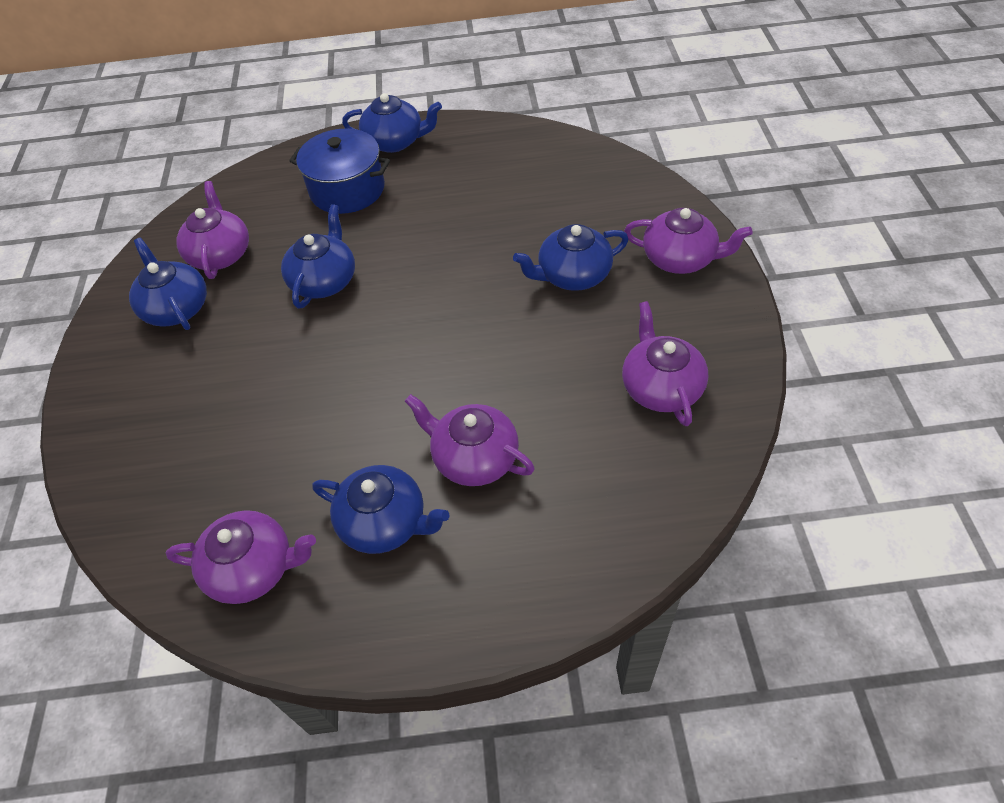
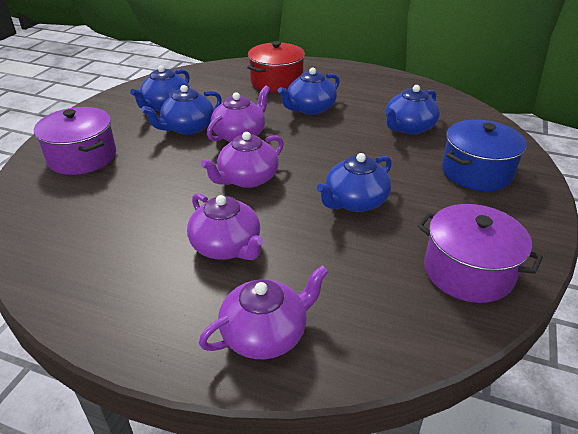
purple pot: 0 -> 2
purple teapot: 5 -> 4
red pot: 0 -> 1

